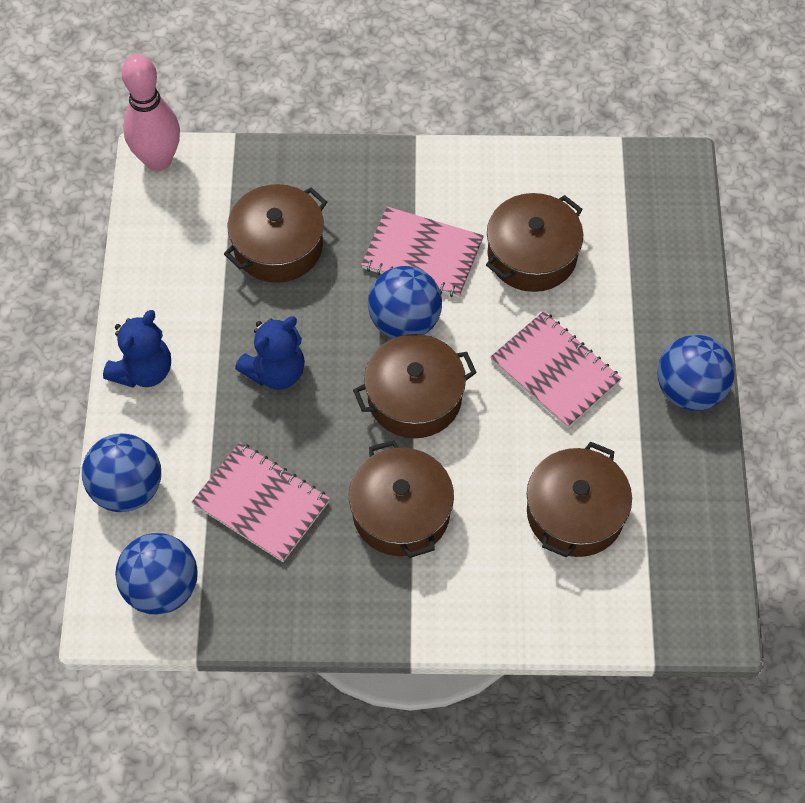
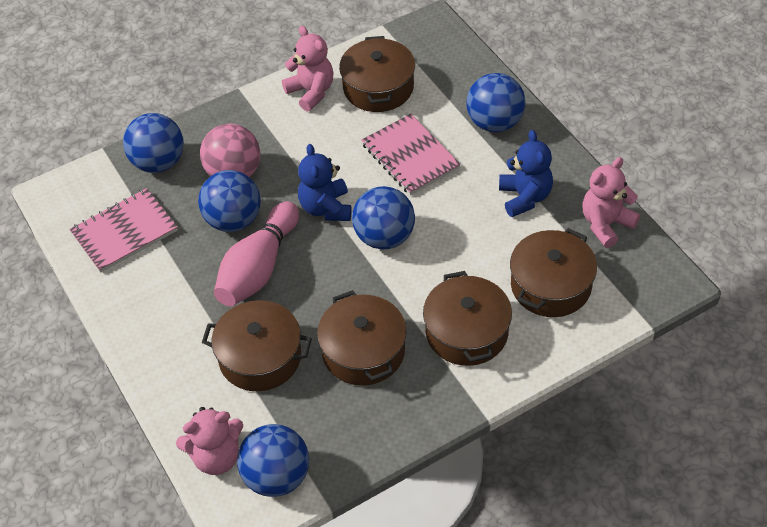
blue ball: 4 -> 5
pink ball: 0 -> 1
pink notebook: 3 -> 2
pink teddy bear: 0 -> 3

